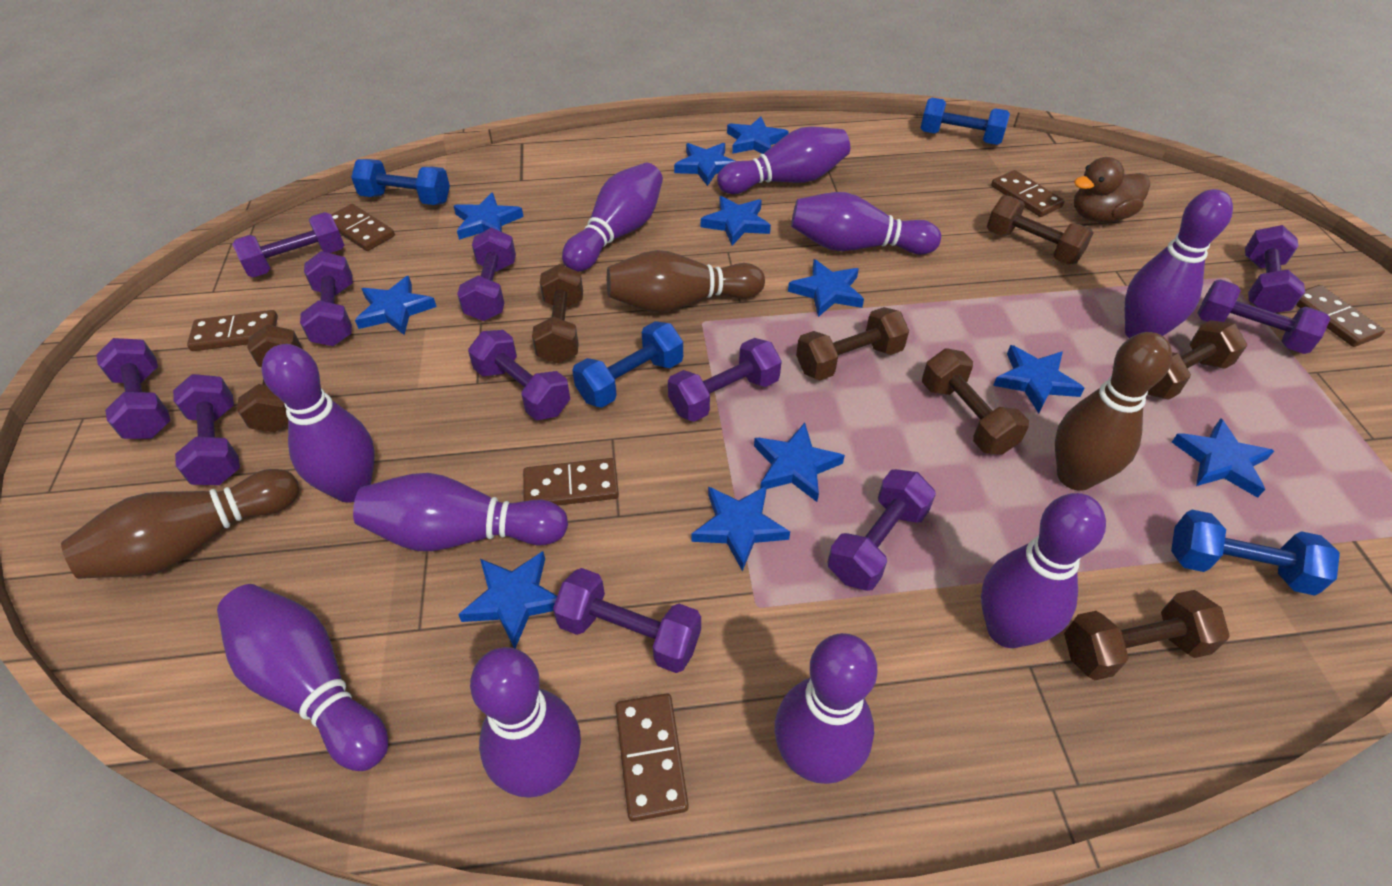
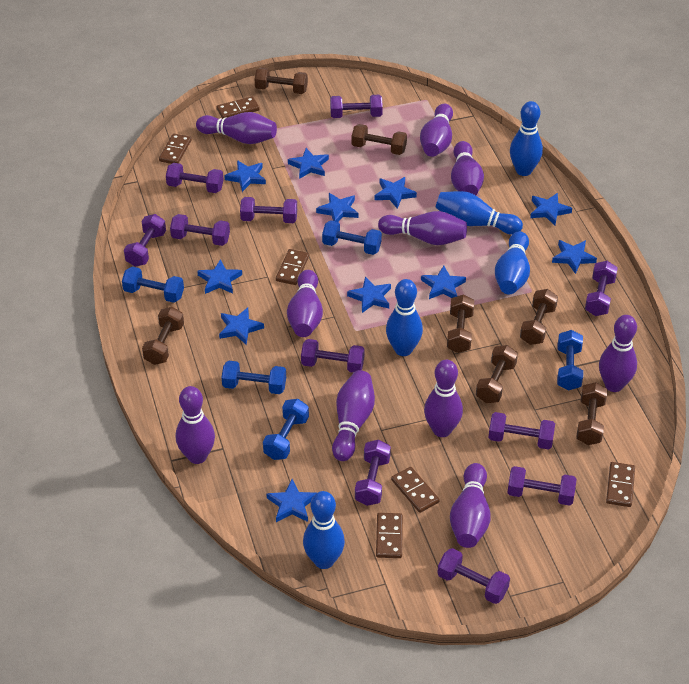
blue bowling pin: 0 -> 5
blue dumbbell: 4 -> 5
brown bowling pin: 3 -> 0
brown duck: 1 -> 0

